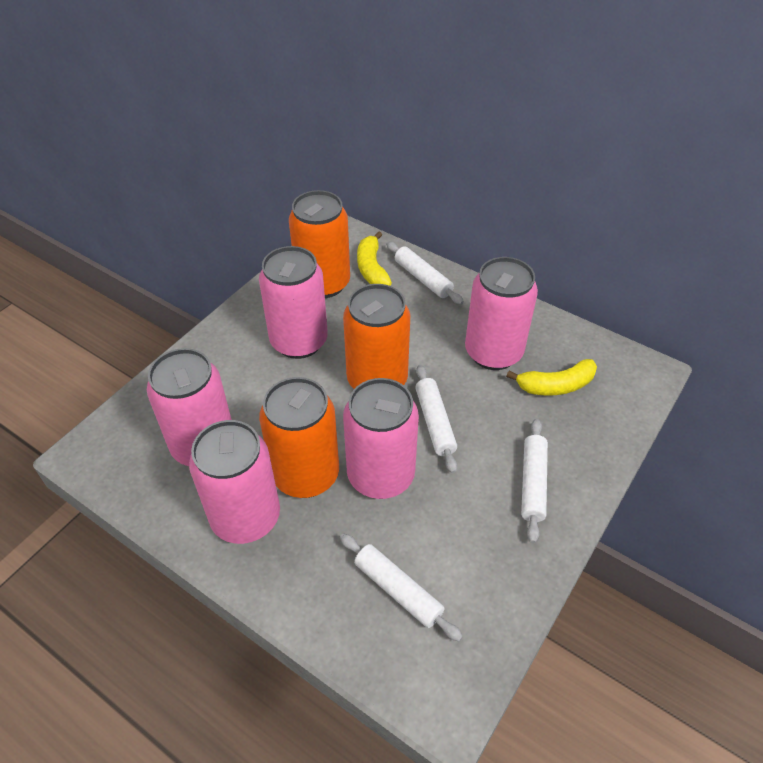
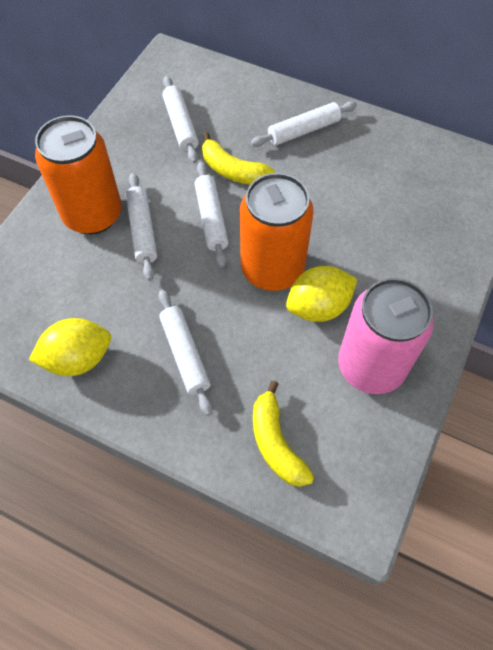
orange can: 3 -> 2
pink can: 5 -> 1
white rolling pin: 4 -> 5
yellow lemon: 0 -> 2

